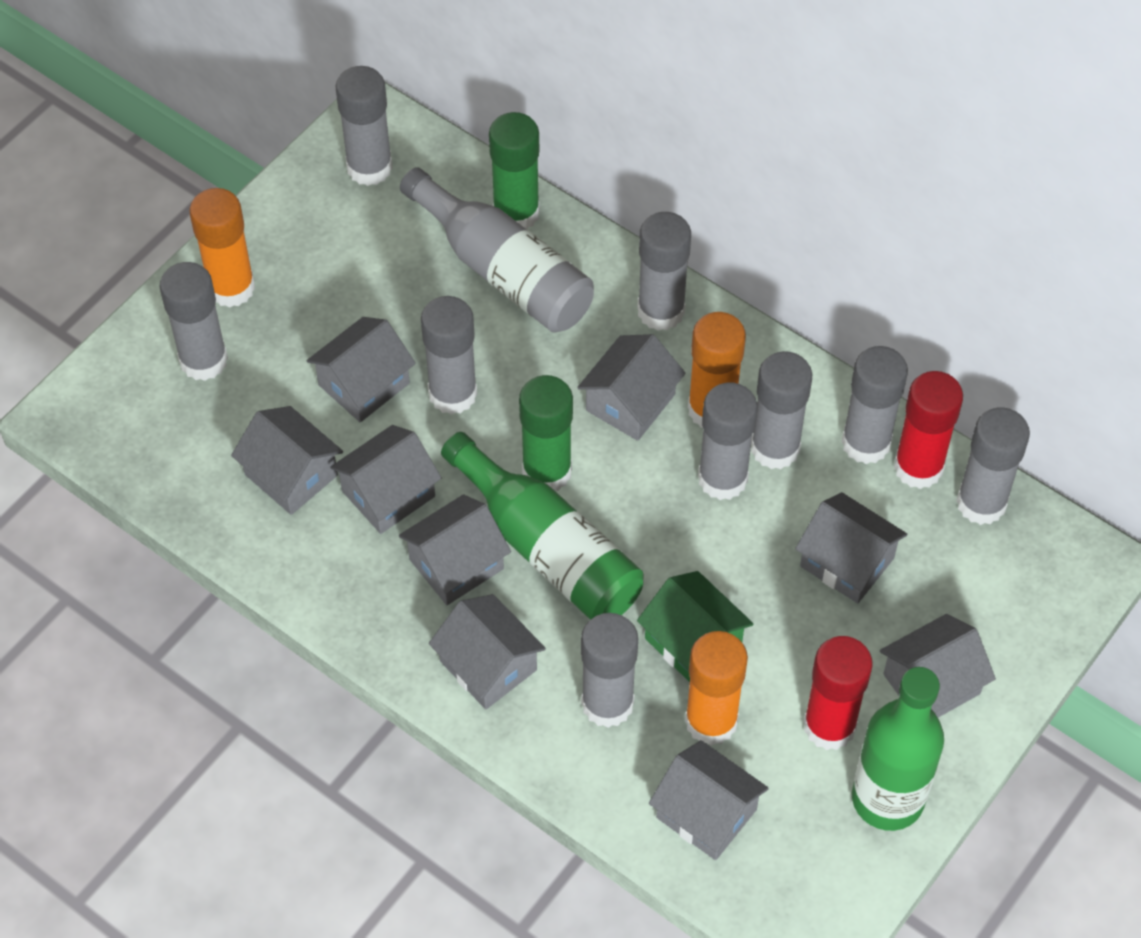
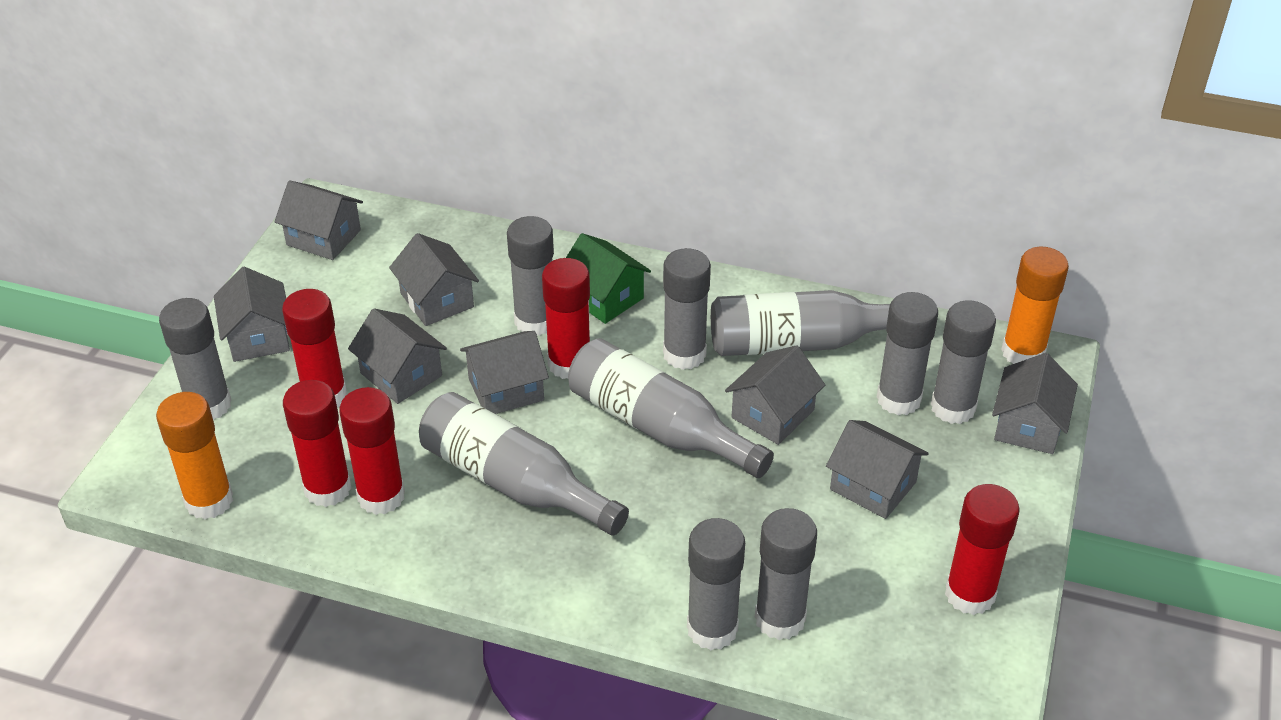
green bottle: 2 -> 0
green glue stick: 2 -> 0
grey bottle: 1 -> 3
grey glue stick: 9 -> 7
grey house: 9 -> 8
orange glue stick: 3 -> 2
red glue stick: 2 -> 5

